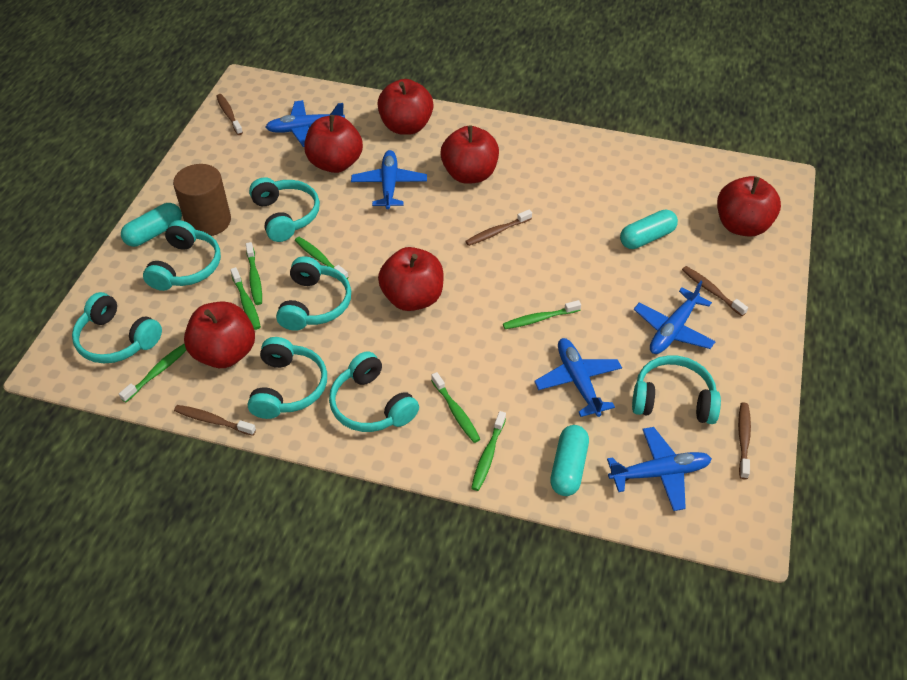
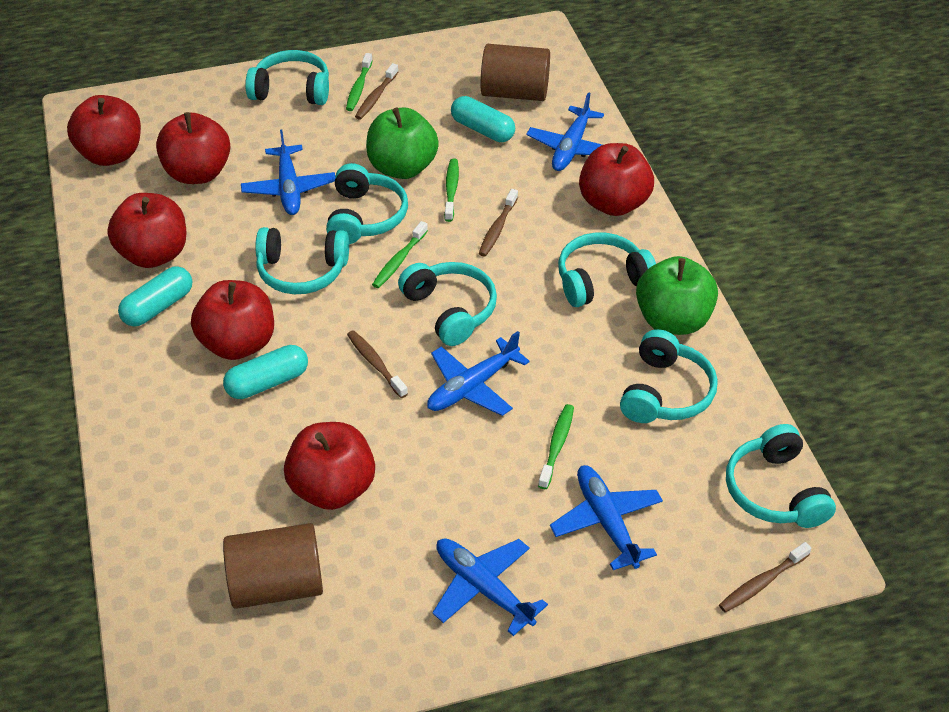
brown cylinder: 1 -> 2
brown toothbrush: 5 -> 4
green apple: 0 -> 2
green toothbrush: 7 -> 4

